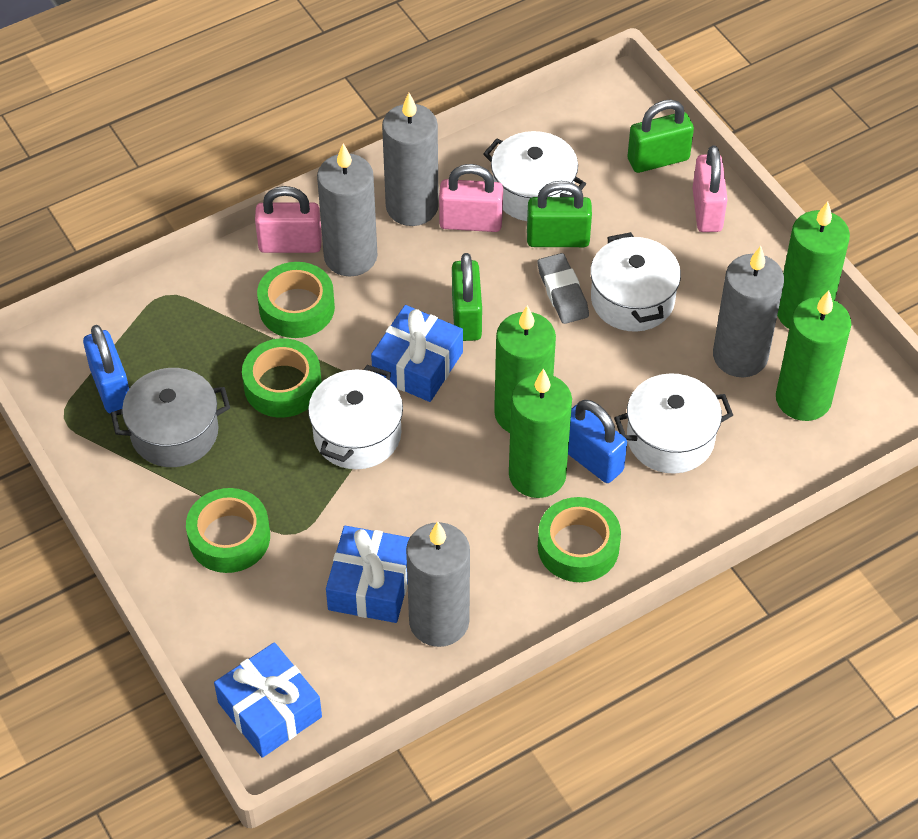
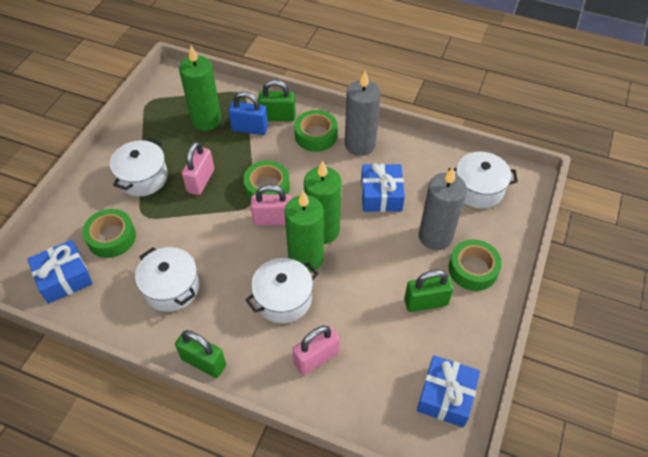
blue padlock: 2 -> 1
green candle: 4 -> 3
grey candle: 4 -> 2
grey eraser: 1 -> 0
grey pot: 1 -> 0

